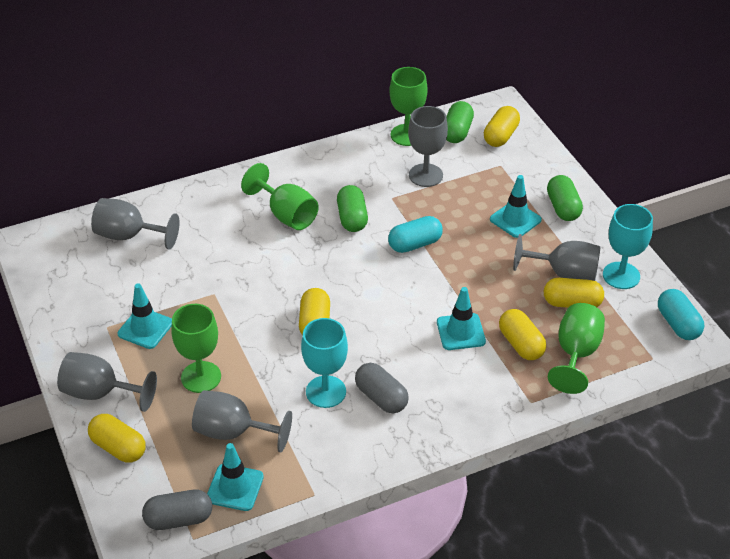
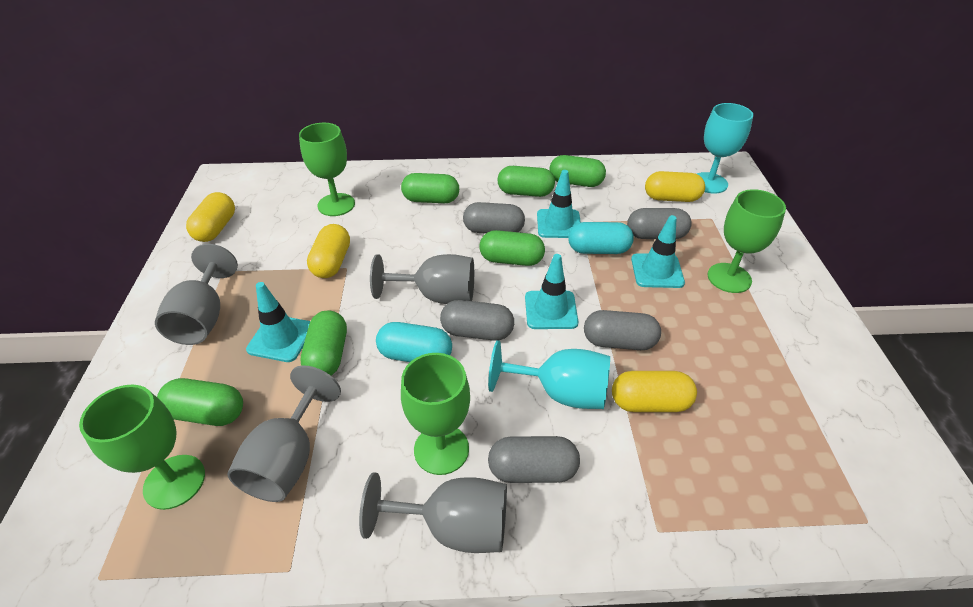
green capsule: 3 -> 6
grey capsule: 2 -> 5
grey goblet: 5 -> 4
yellow capsule: 5 -> 4

